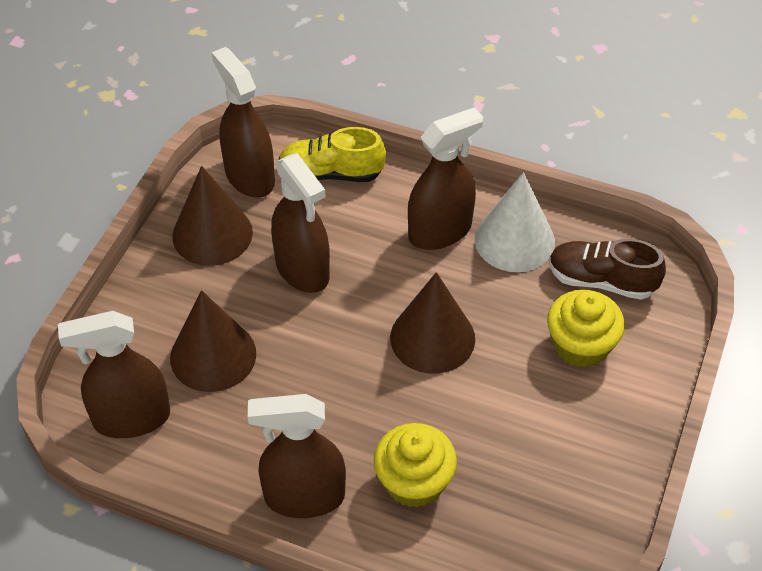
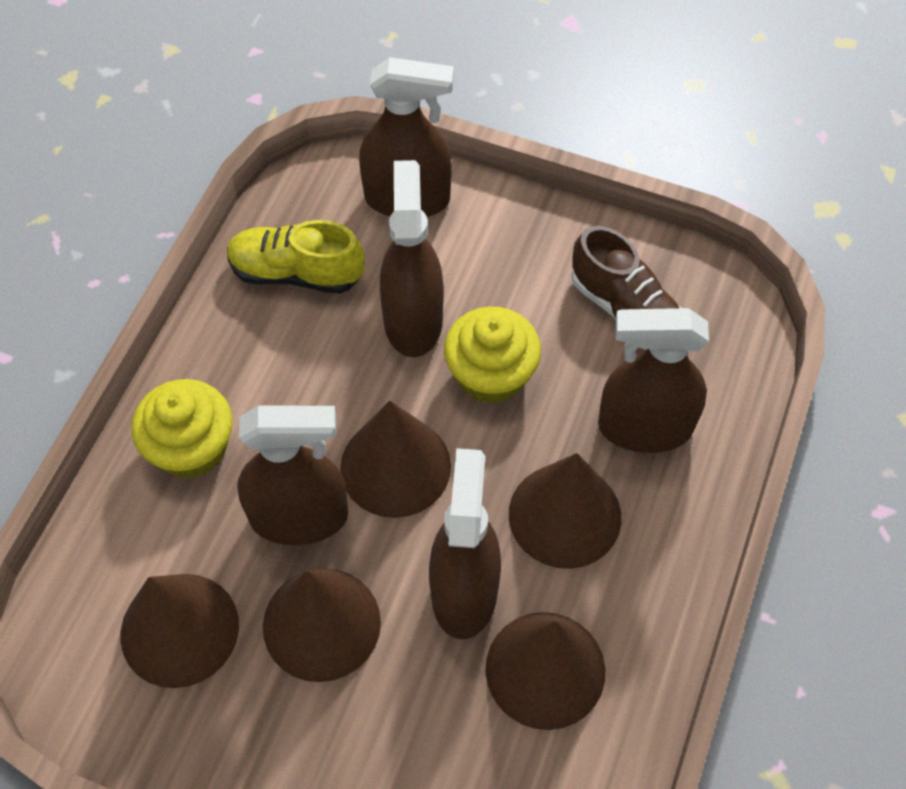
brown cone: 3 -> 5
white cone: 1 -> 0

